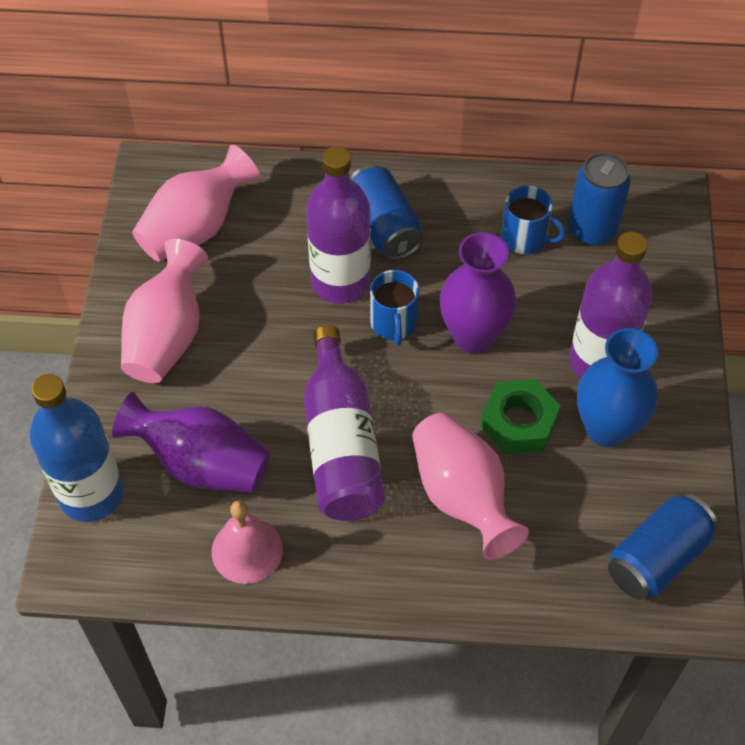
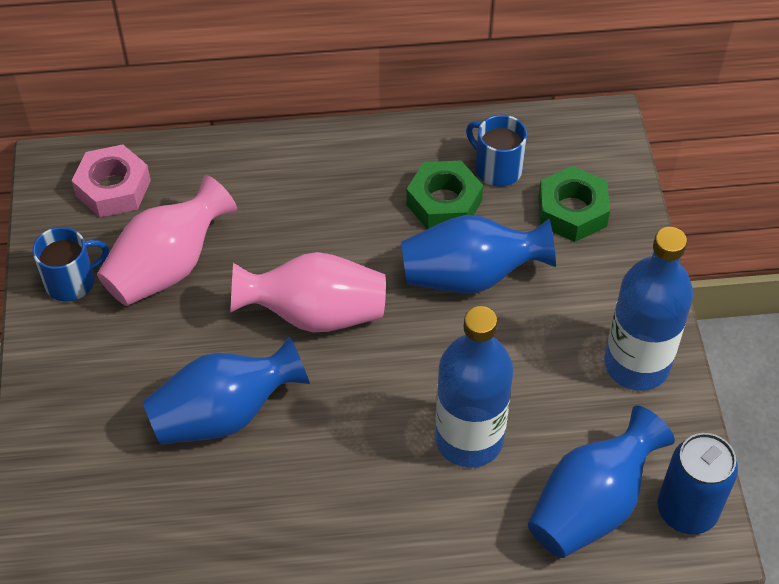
blue bottle: 1 -> 2
blue can: 3 -> 1
blue vase: 1 -> 3
green nut: 1 -> 2
pink bell: 1 -> 0
pink nut: 0 -> 1
pink vase: 3 -> 2
purple bottle: 3 -> 0
purple vase: 2 -> 0

